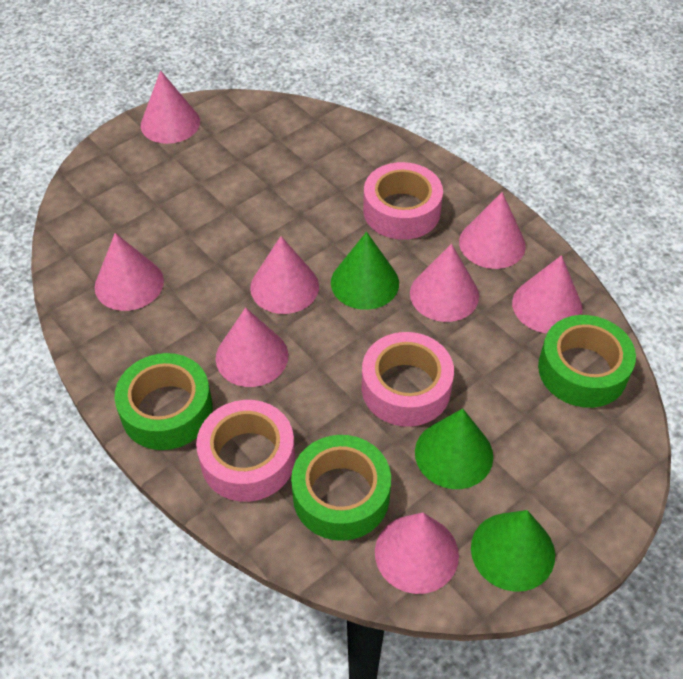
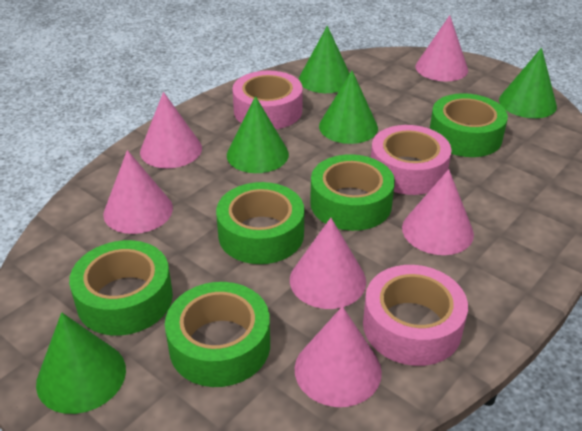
green cone: 3 -> 5
green tape: 3 -> 5
pink cone: 8 -> 6

